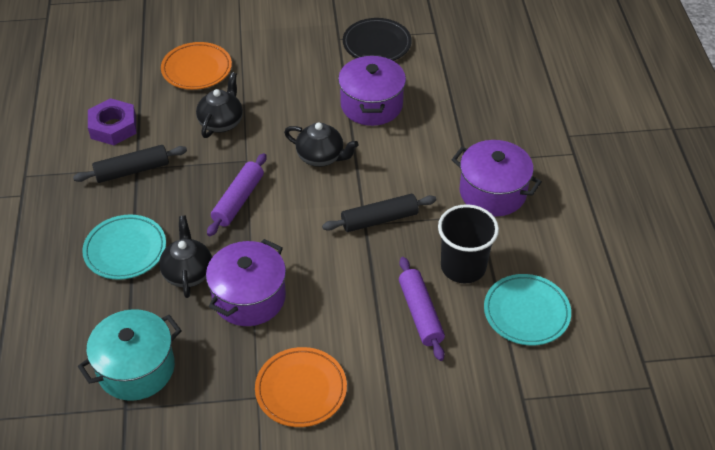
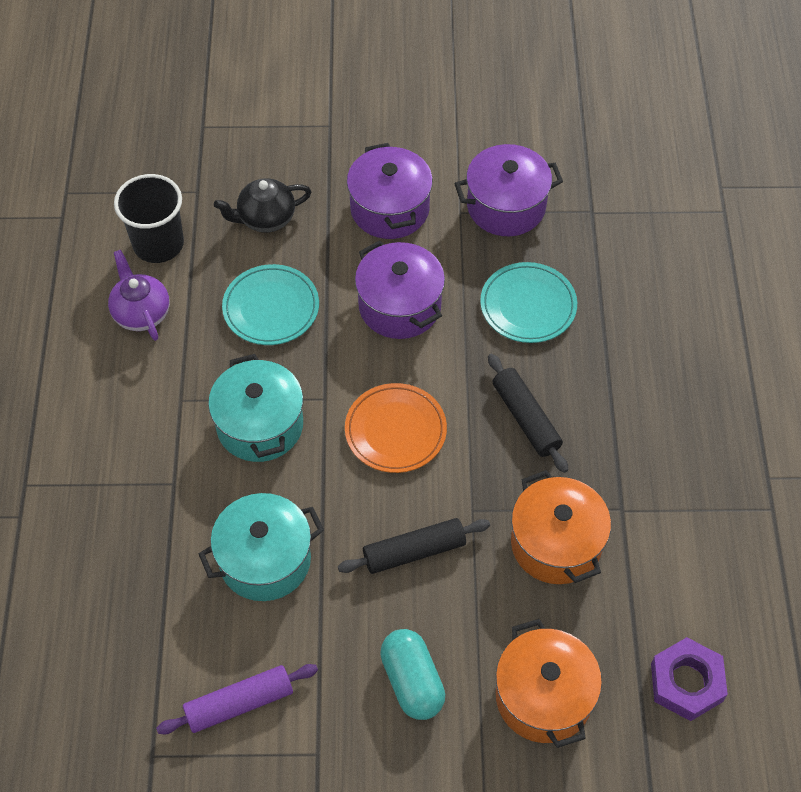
black plate: 1 -> 0
black teapot: 3 -> 1
orange plate: 2 -> 1
orange pot: 0 -> 2
purple rolling pin: 2 -> 1
purple teapot: 0 -> 1
turquoise capsule: 0 -> 1
turquoise pot: 1 -> 2

